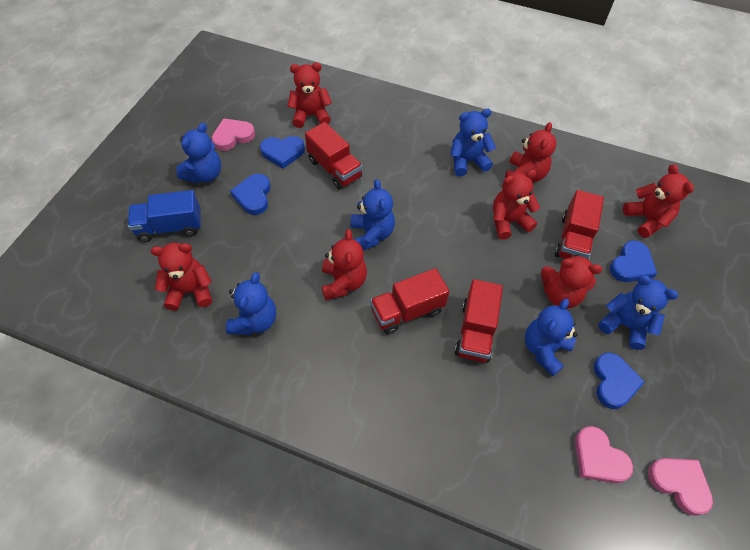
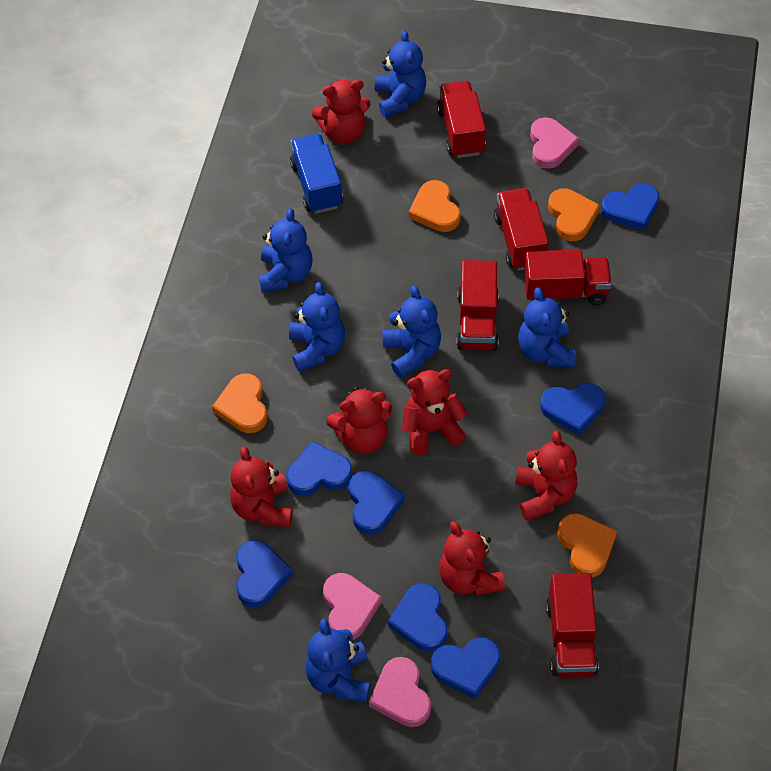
blue heart: 4 -> 7
orange heart: 0 -> 4
red teddy bear: 7 -> 6
red truck: 4 -> 5

